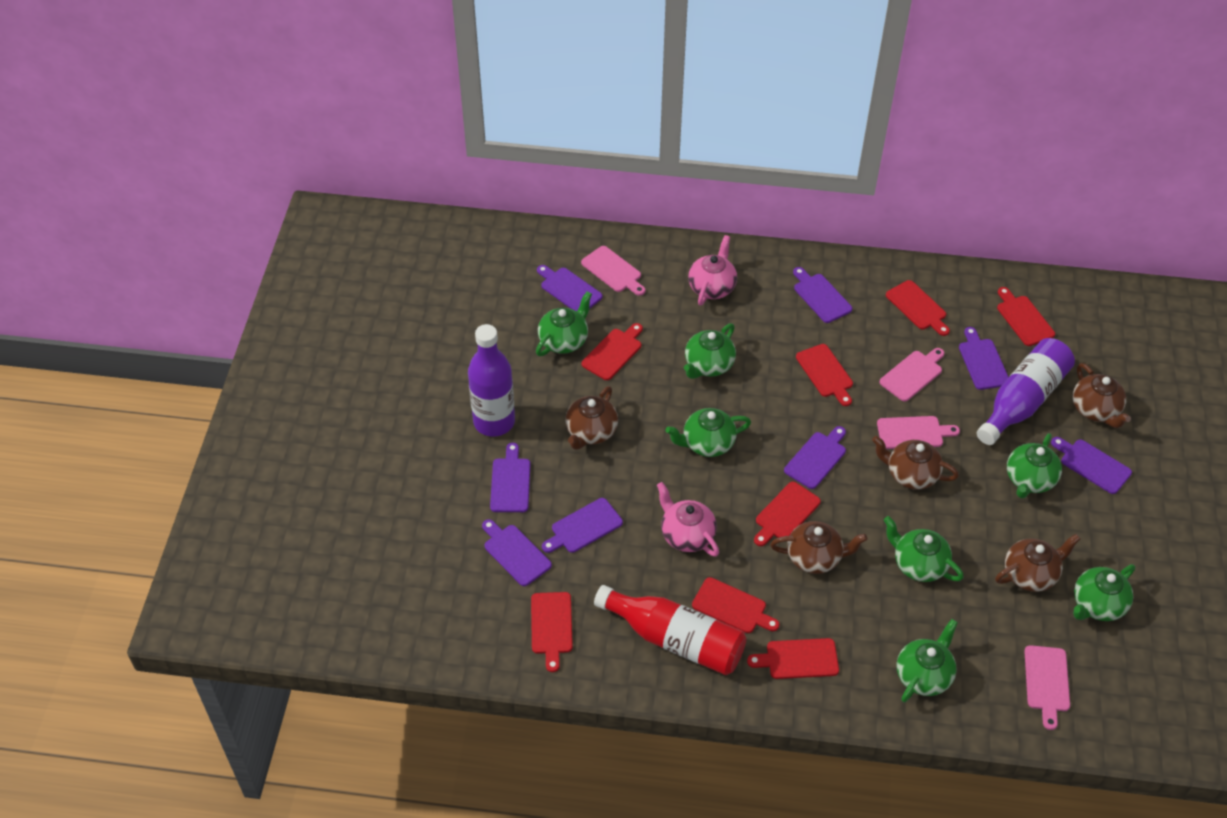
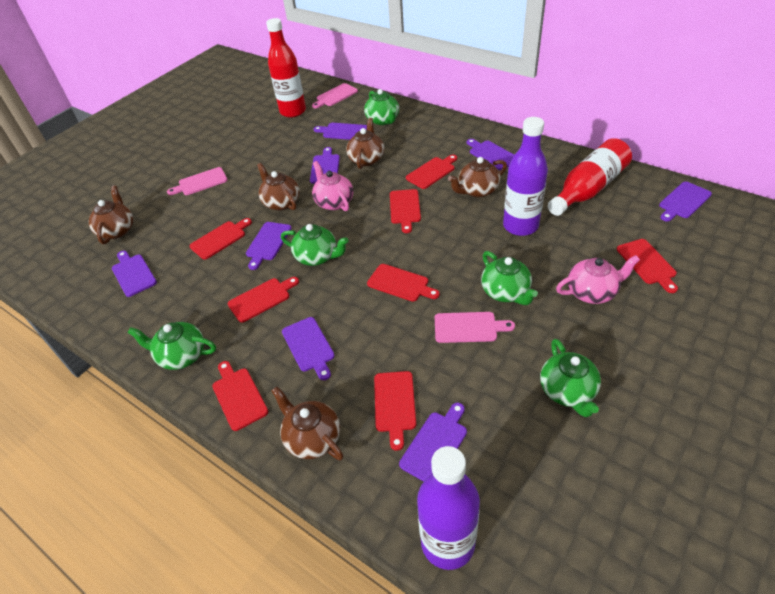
green teapot: 7 -> 5
pink cutting board: 4 -> 3
red bottle: 1 -> 2

